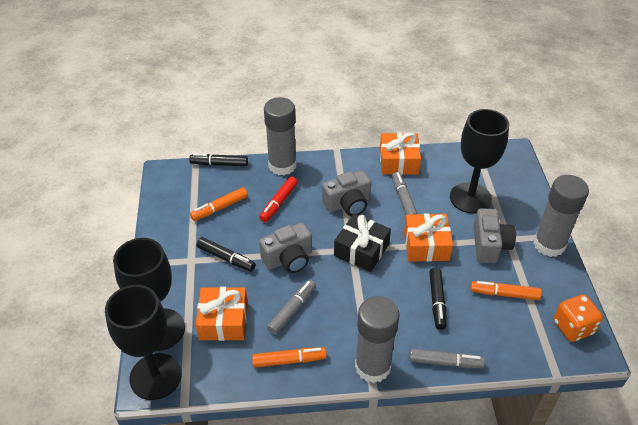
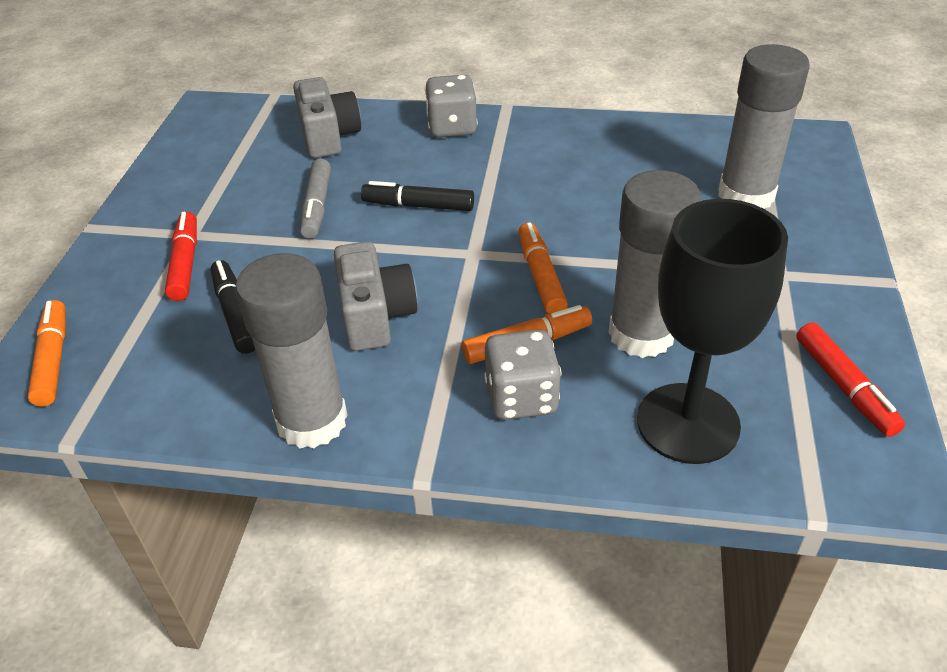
black gift: 1 -> 0
black goblet: 3 -> 1
black marker: 3 -> 2
grey camera: 3 -> 2
grey dice: 0 -> 2
grey marker: 3 -> 1
orange dice: 1 -> 0
orange gift: 3 -> 0
red marker: 1 -> 2

